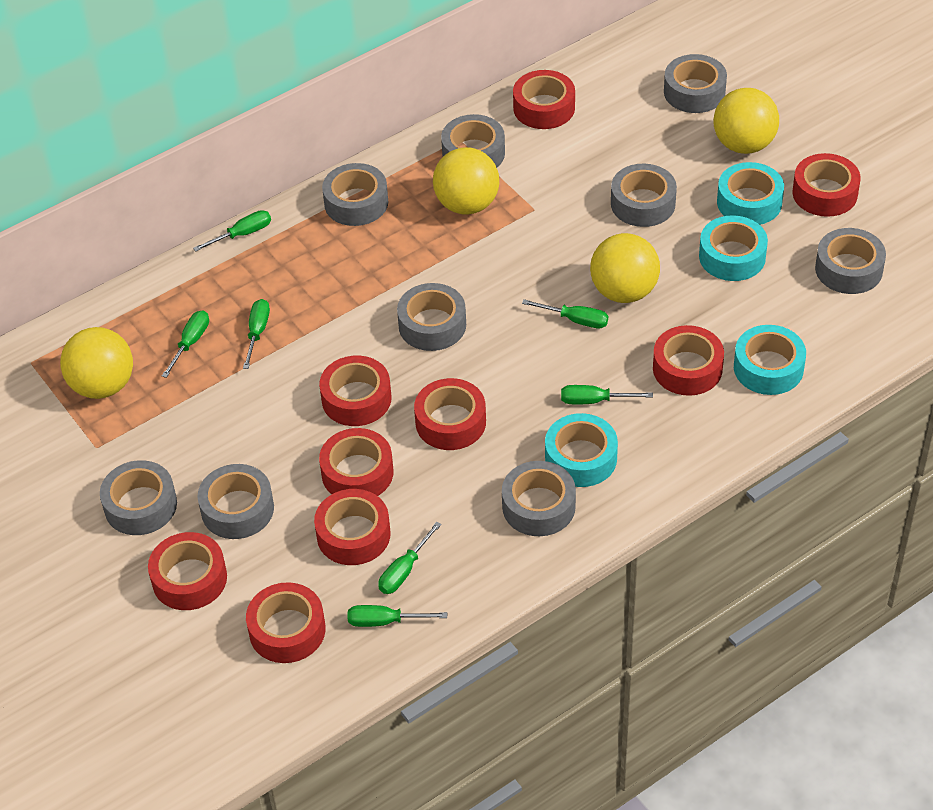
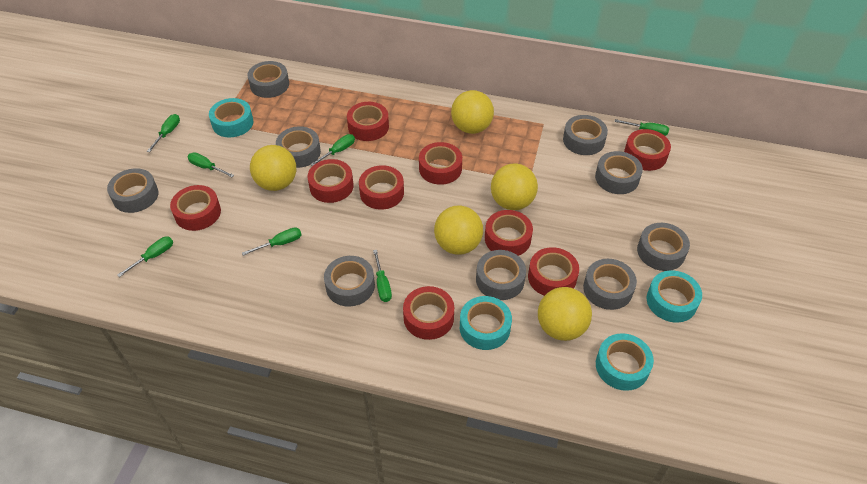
yellow ball: 4 -> 5

